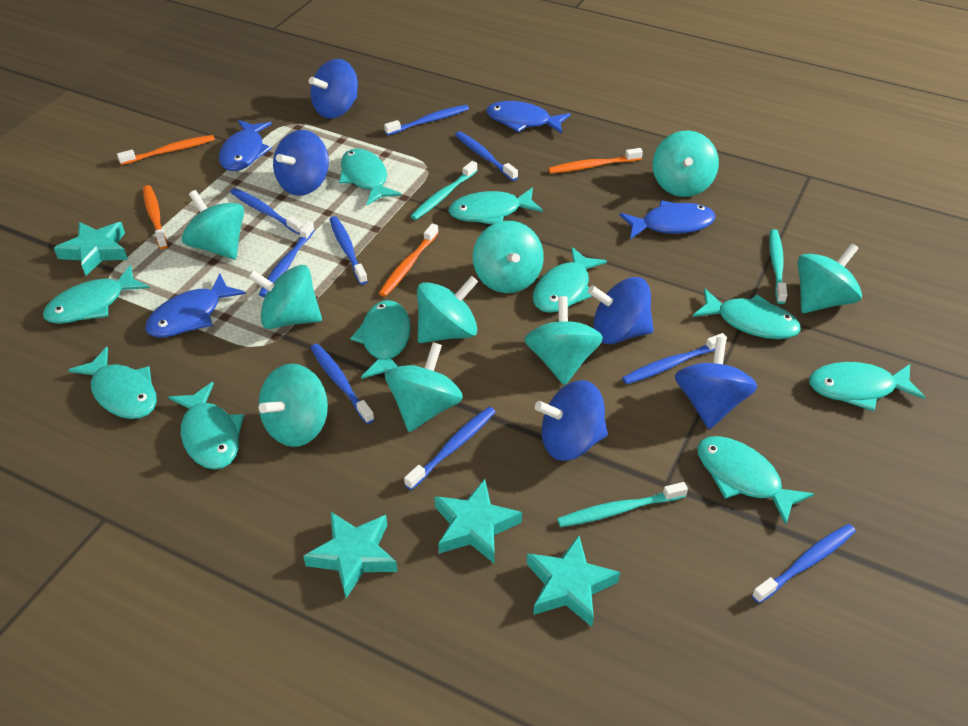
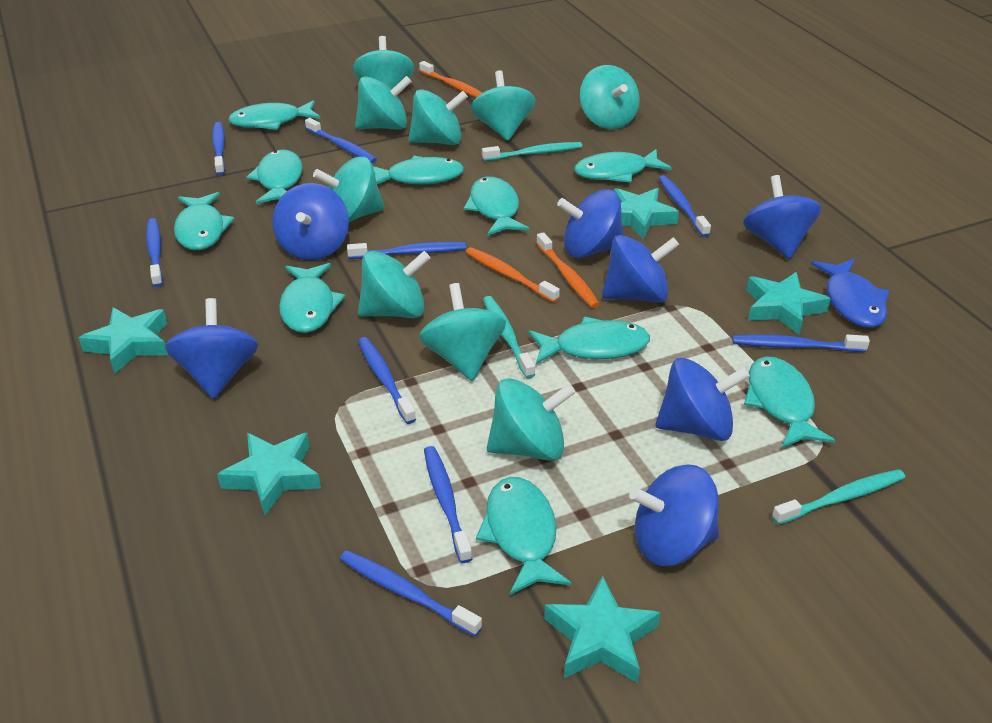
blue fish: 4 -> 1
blue spinning top: 5 -> 7
orange toothbrush: 4 -> 3
turquoise star: 4 -> 5

